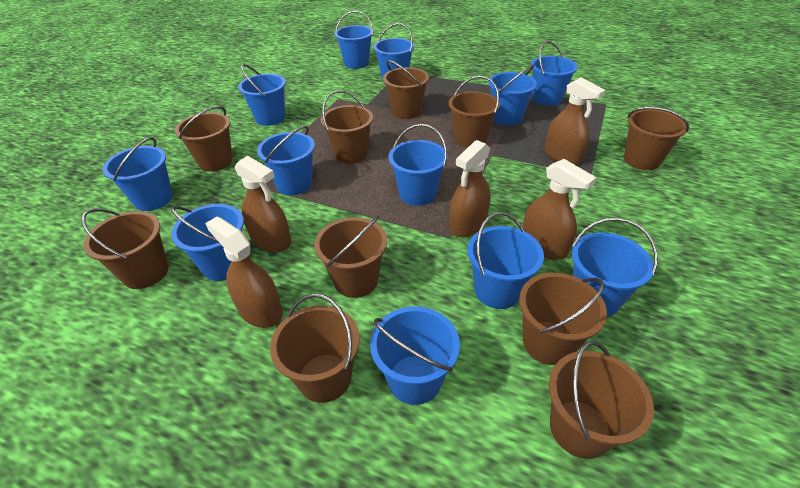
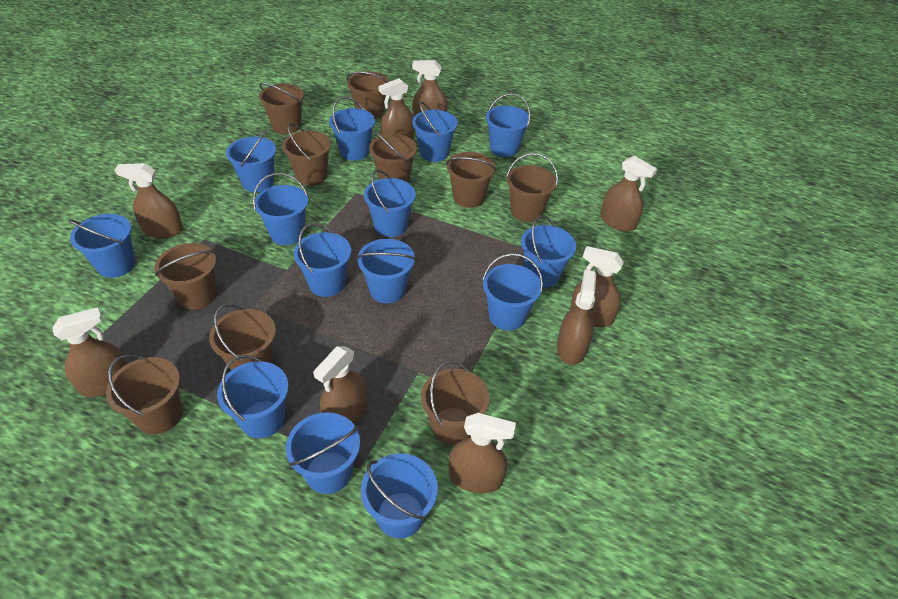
blue bucket: 12 -> 14
brown spray bottle: 5 -> 9

